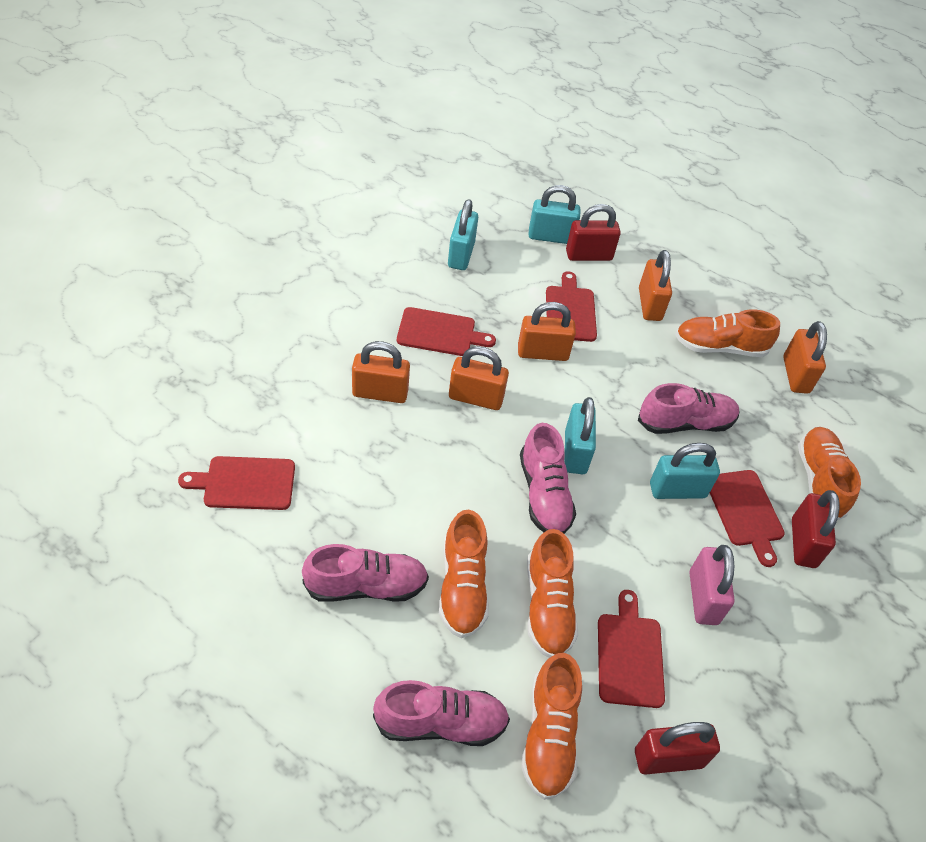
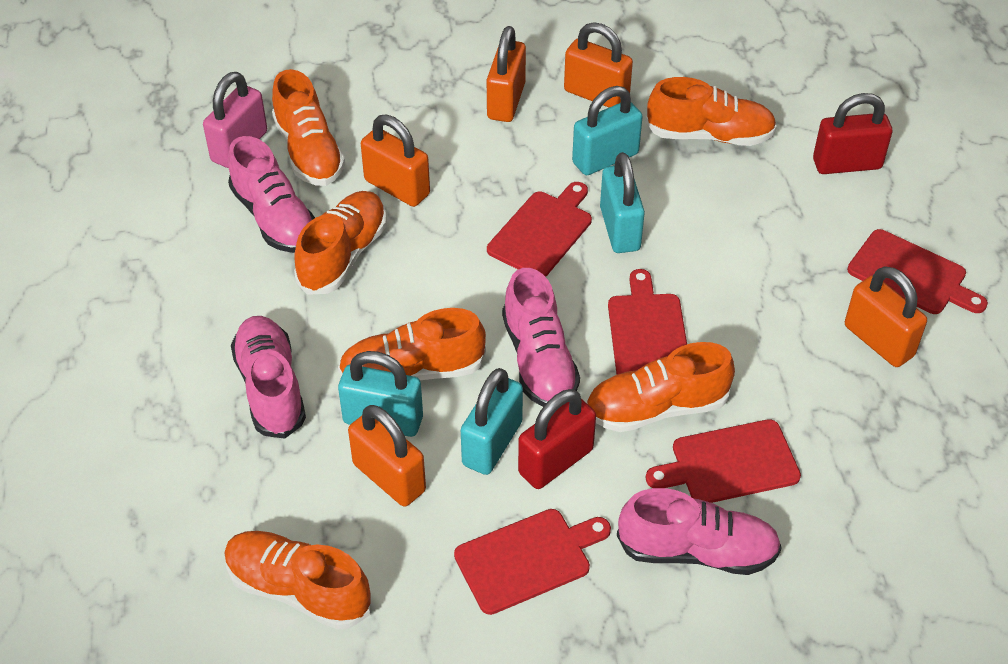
orange shoe: 5 -> 6
red padlock: 3 -> 2

